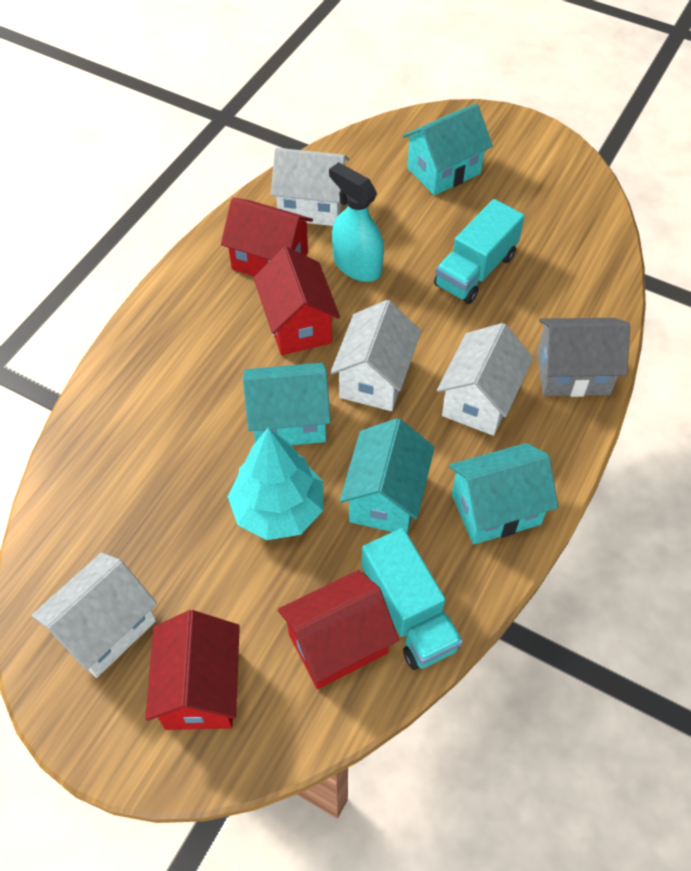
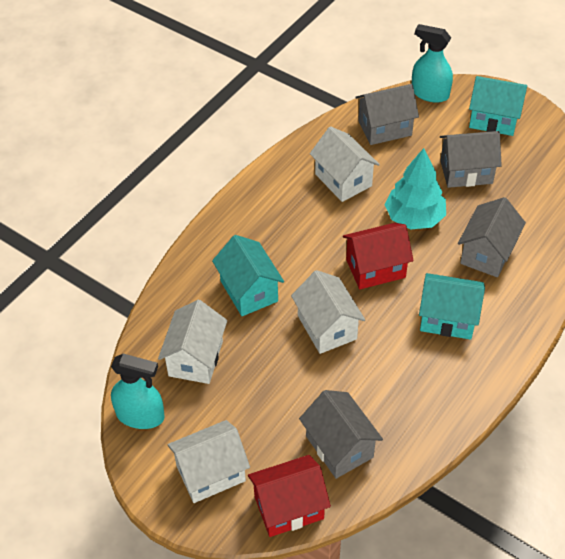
grey house: 1 -> 4
red house: 4 -> 2
turquoise house: 4 -> 3
turquoise spray bottle: 1 -> 2
turquoise truck: 2 -> 0

